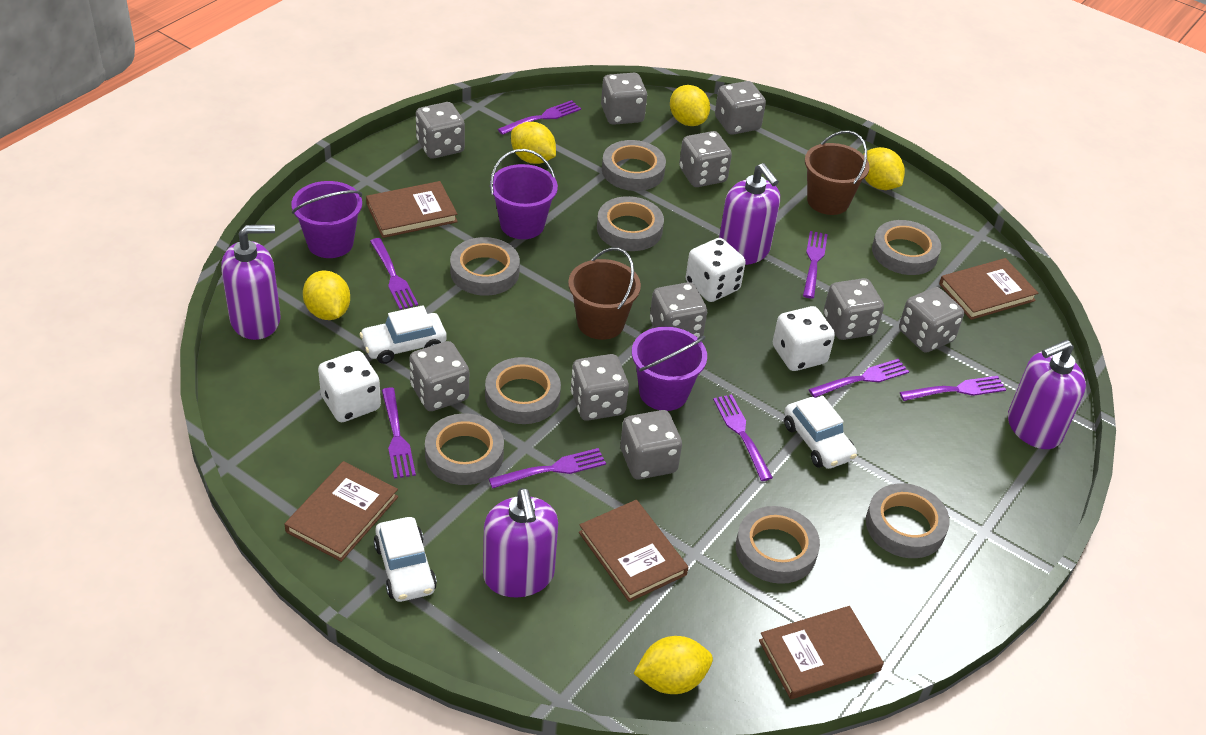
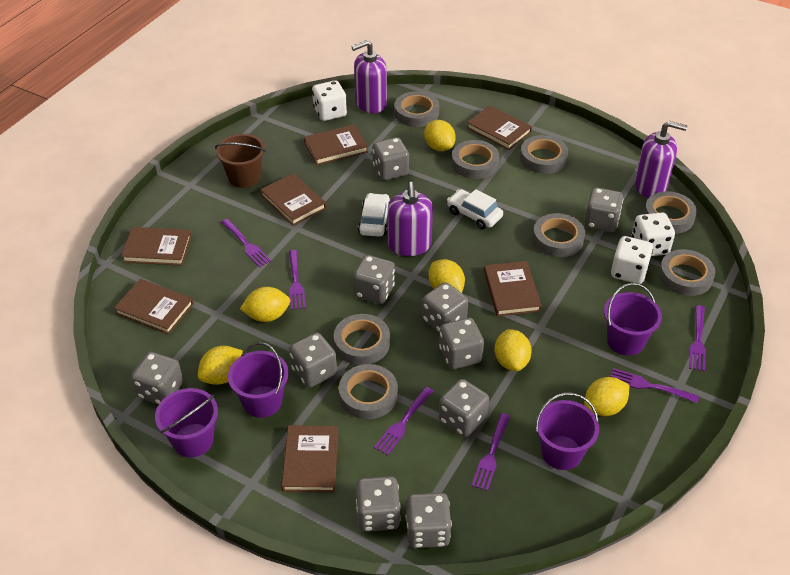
brown book: 5 -> 7
brown bucket: 2 -> 1
purple bucket: 3 -> 4
purple fork: 8 -> 6
purple soap dispenser: 4 -> 3
white car: 3 -> 2
yellow lemon: 5 -> 6

